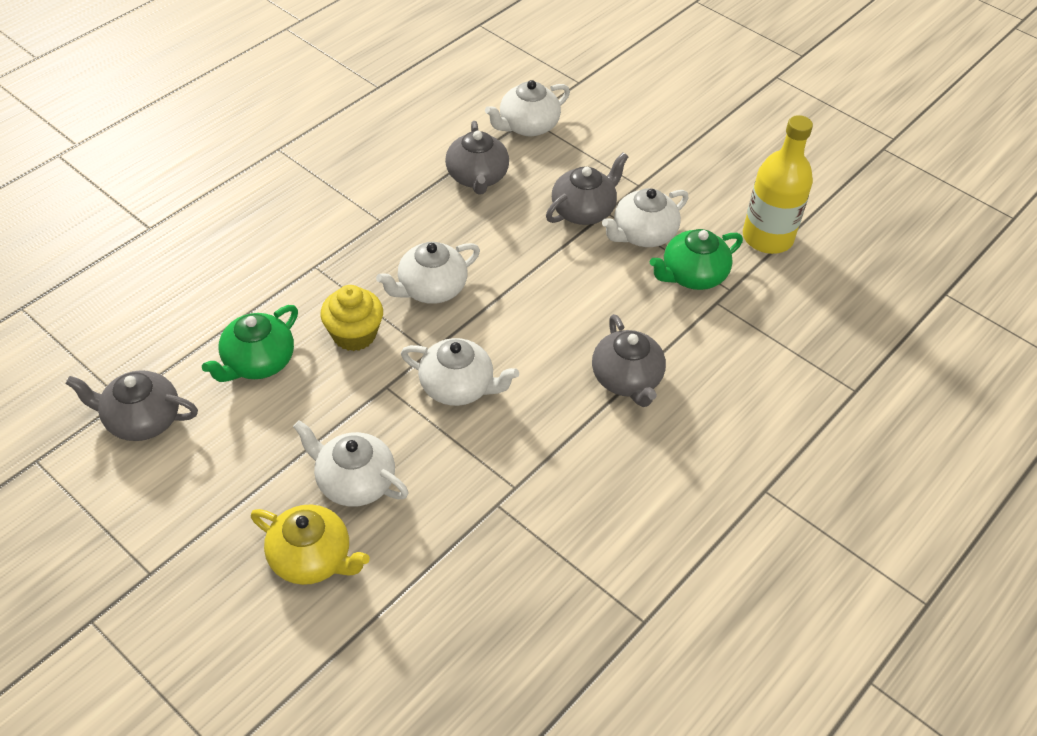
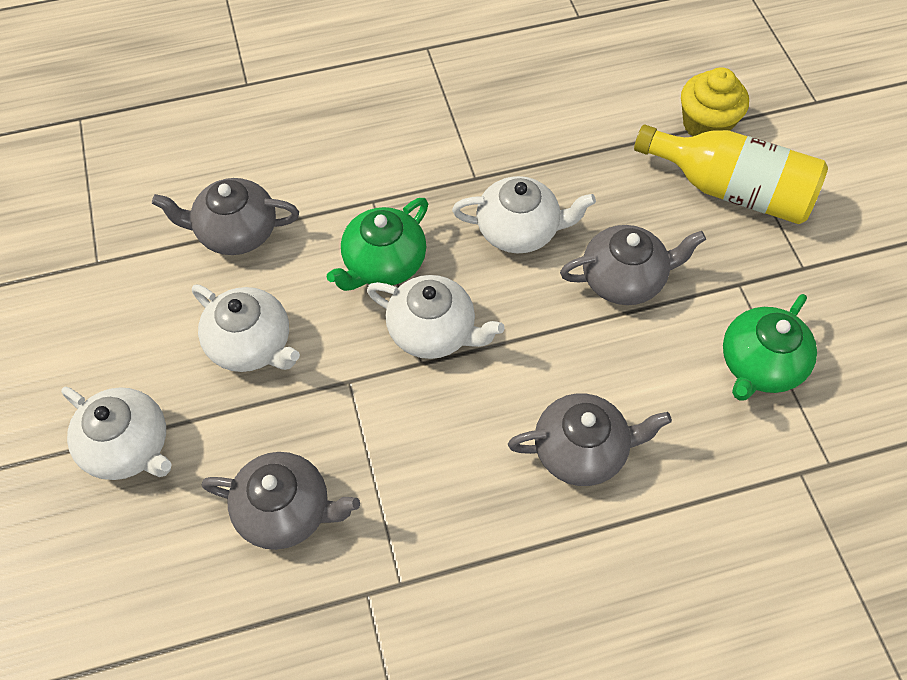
white teapot: 5 -> 4
yellow teapot: 1 -> 0

